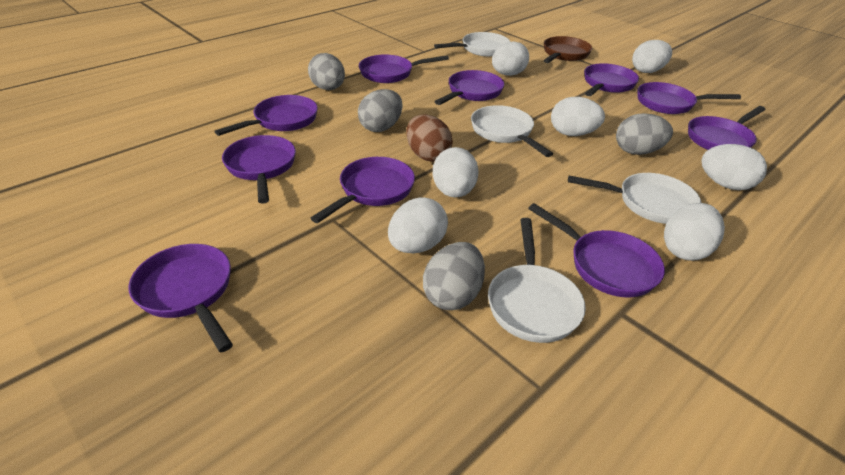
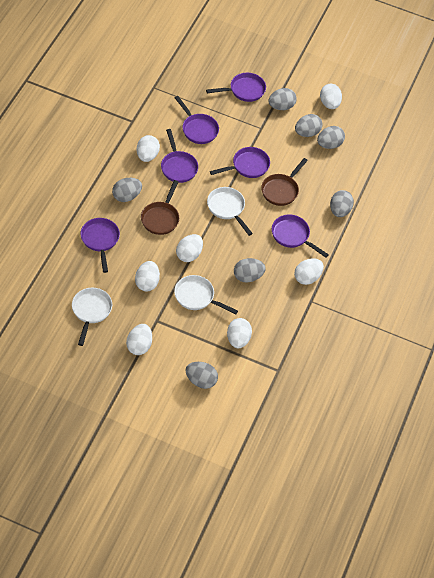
brown egg: 1 -> 0
brown pan: 1 -> 2
grey egg: 4 -> 7
purple pan: 10 -> 6
white pan: 4 -> 3

